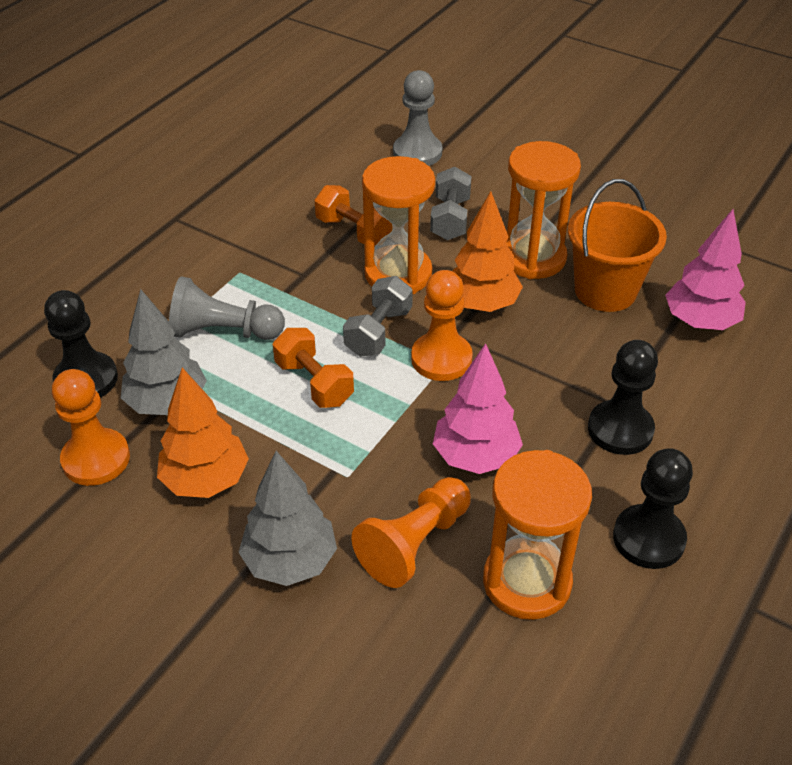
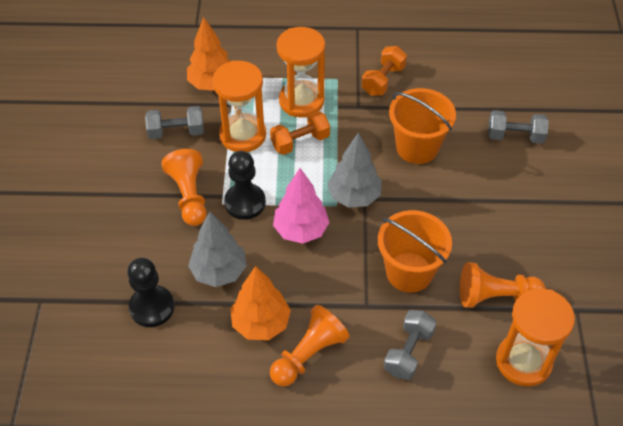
black pawn: 3 -> 2
grey dumbbell: 2 -> 3
grey pawn: 2 -> 0
orange bucket: 1 -> 2
pink tree: 2 -> 1

